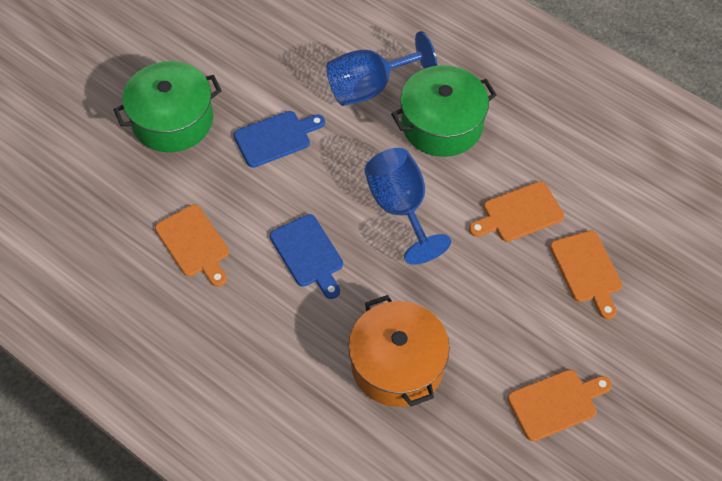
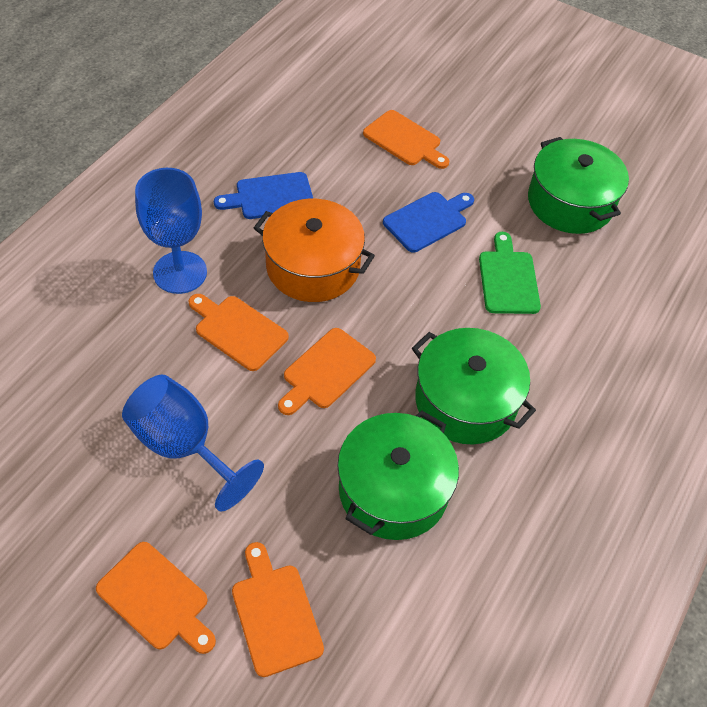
green cutting board: 0 -> 1
green pot: 2 -> 3
orange cutting board: 4 -> 5

